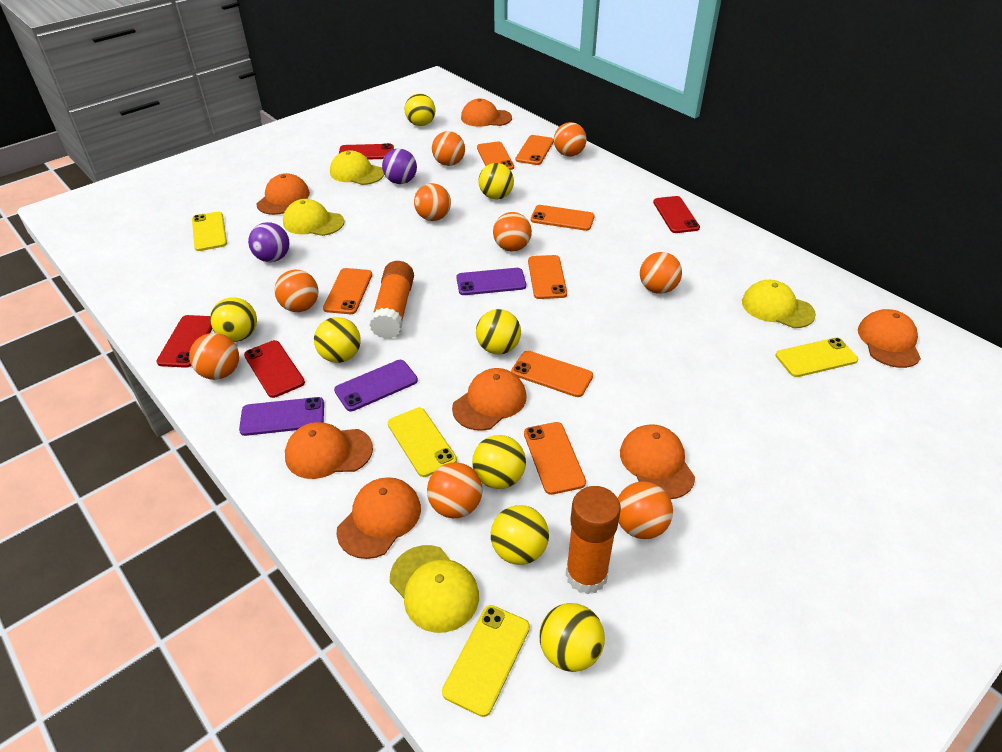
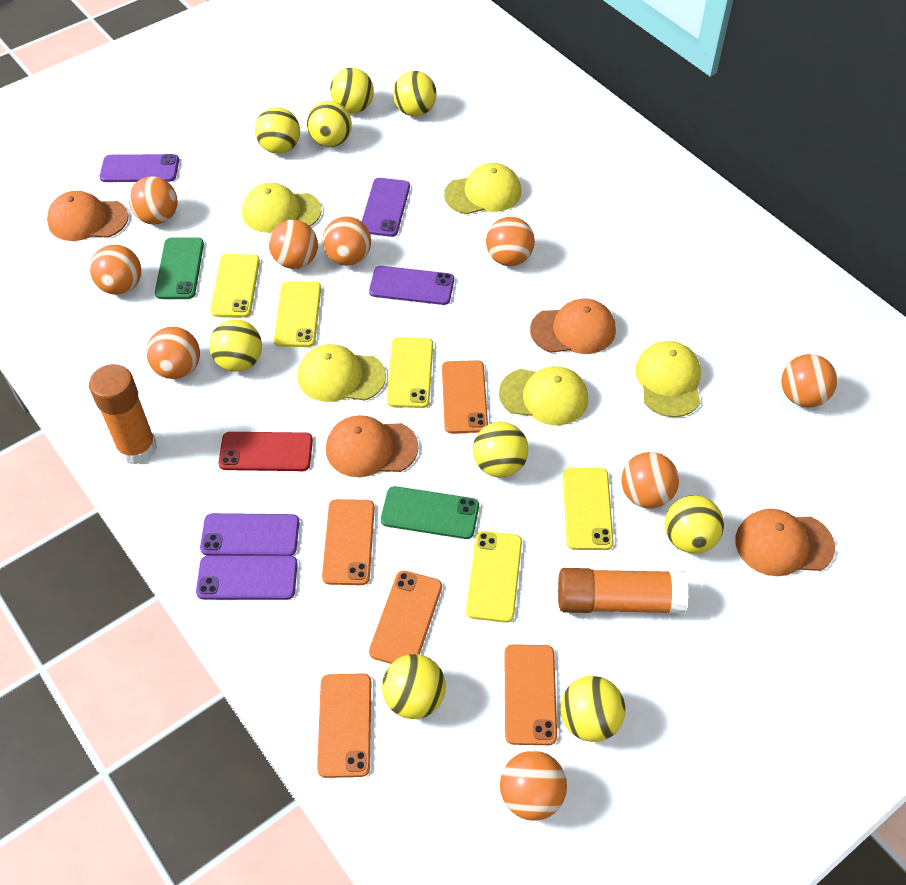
green phone: 0 -> 2
orange cap: 7 -> 4
orange phone: 7 -> 5
purple ball: 2 -> 0
purple phone: 3 -> 5
red phone: 4 -> 1
yellow ball: 8 -> 9
yellow cap: 4 -> 5
yellow phone: 4 -> 5

